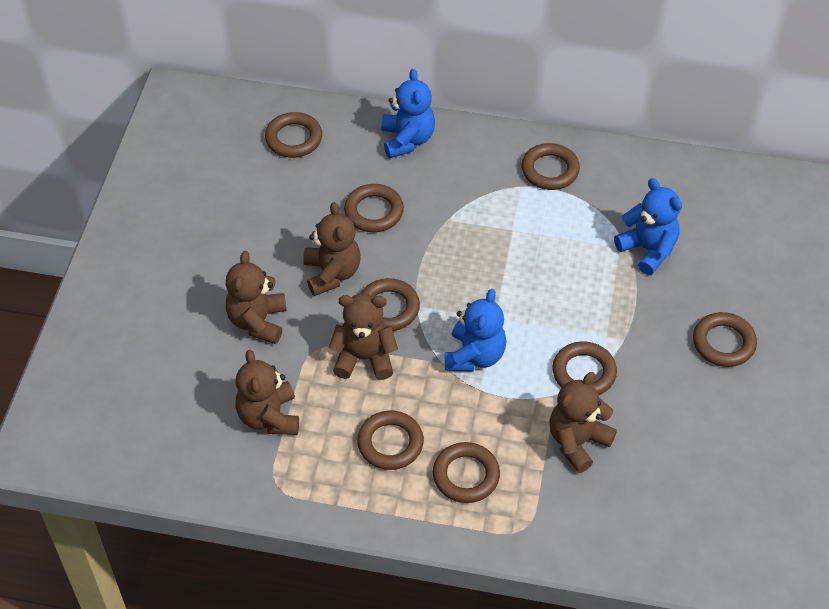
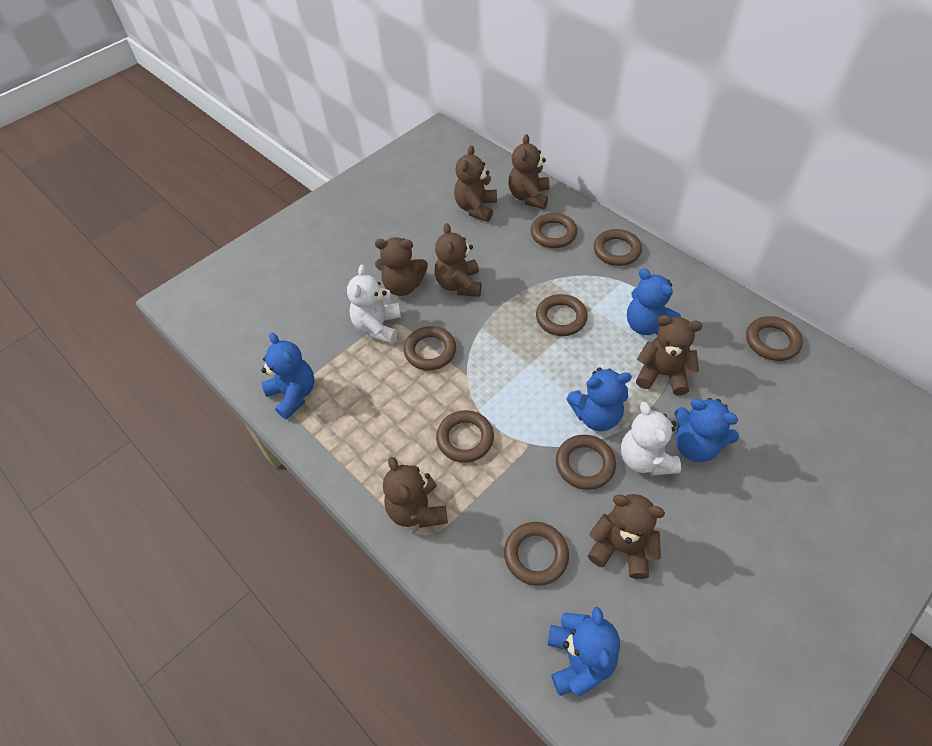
blue teddy bear: 3 -> 5
brown teddy bear: 5 -> 7
white teddy bear: 0 -> 2

